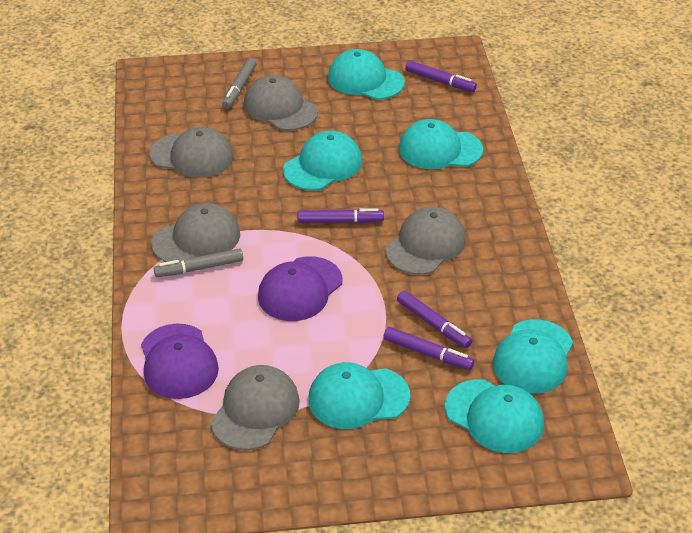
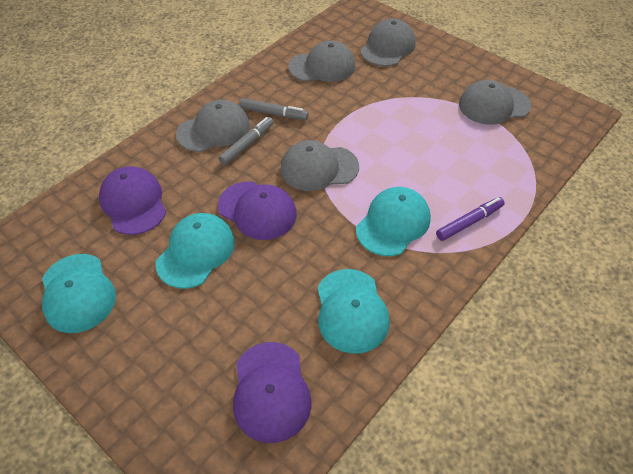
purple cap: 2 -> 3
purple marker: 4 -> 1
turquoise cap: 6 -> 4

